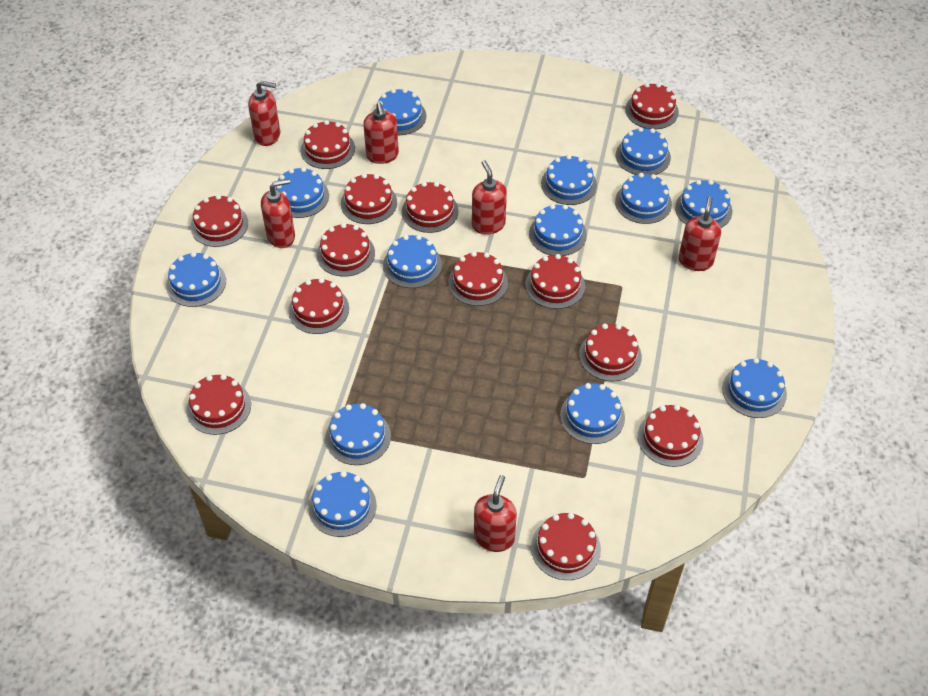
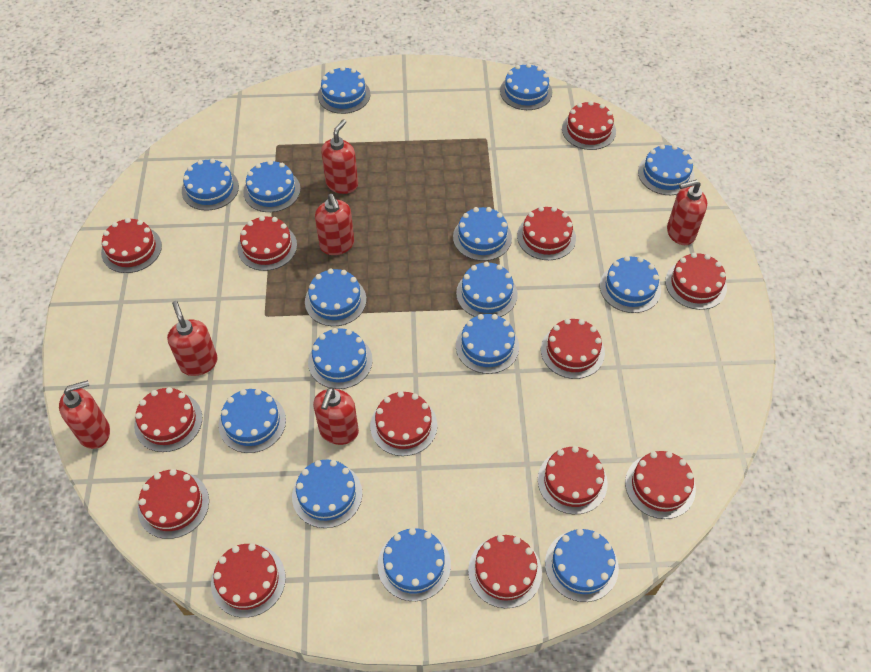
blue cake: 13 -> 15

